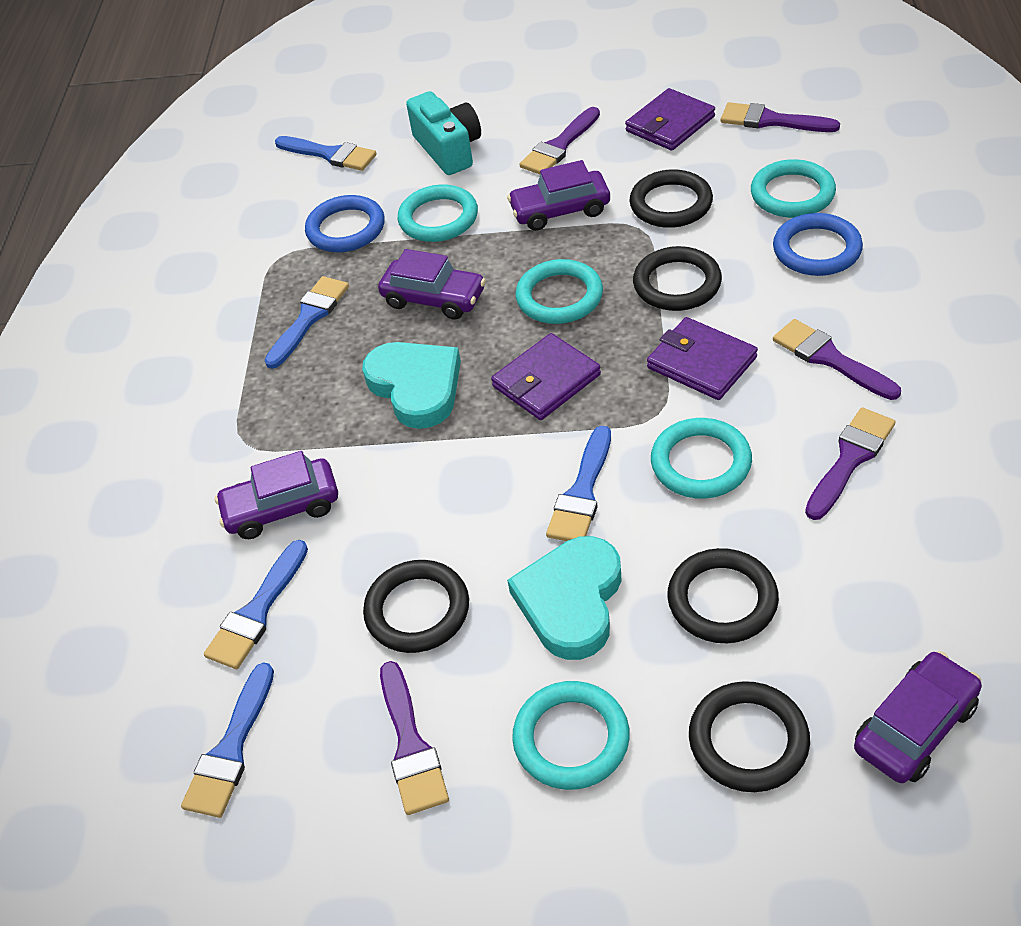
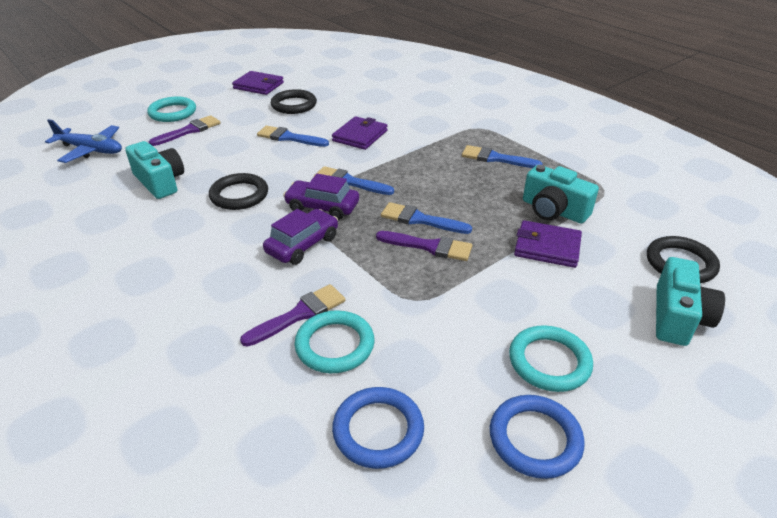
black ring: 5 -> 3
blue brush: 5 -> 4
blue plane: 0 -> 1
purple brush: 5 -> 3
purple car: 4 -> 2
turquoise camera: 1 -> 3
turquoise heart: 2 -> 0
turquoise ring: 5 -> 3

